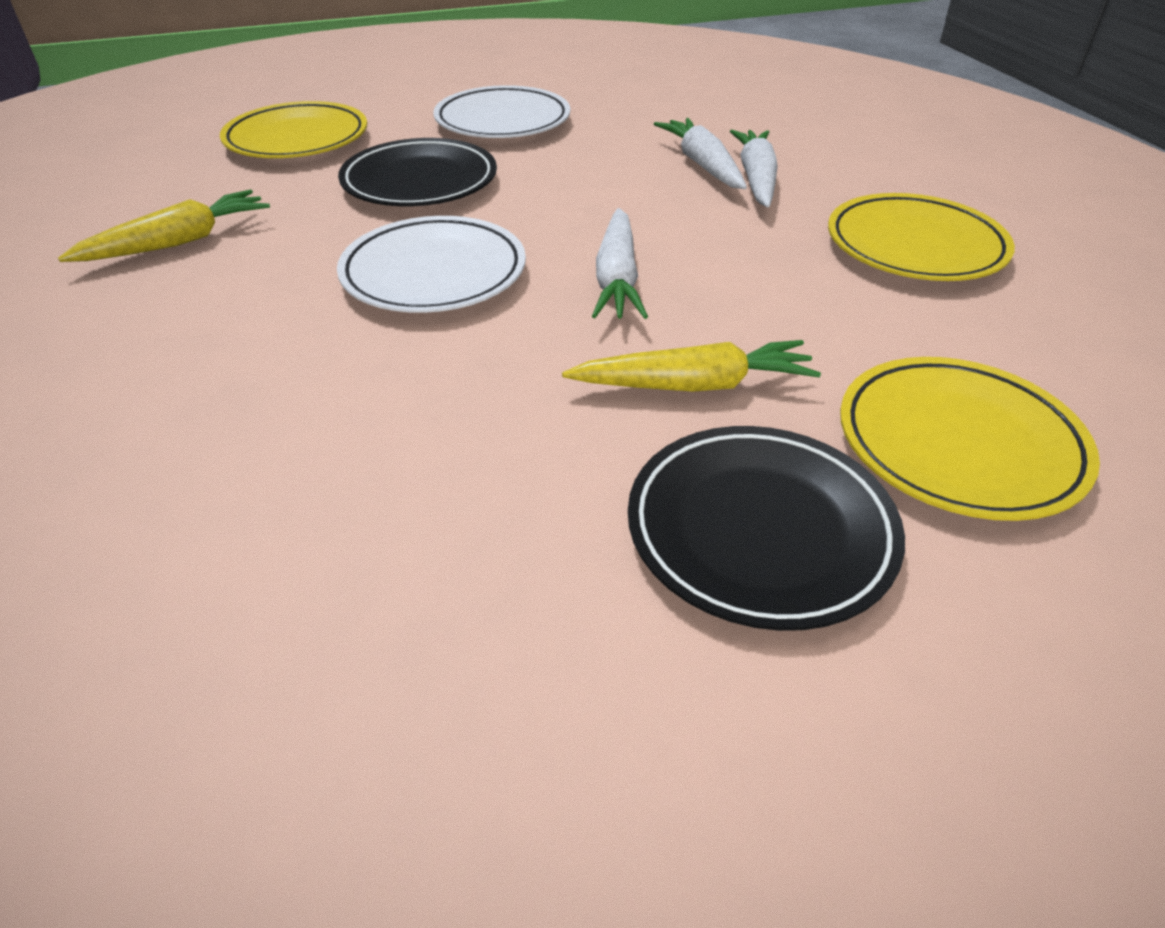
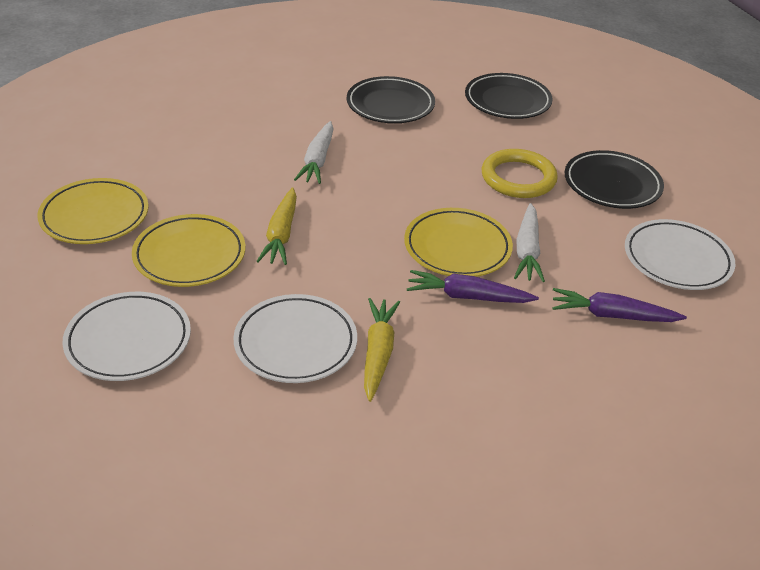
black plate: 2 -> 3
purple carrot: 0 -> 2
white carrot: 3 -> 2
white plate: 2 -> 3
yellow ring: 0 -> 1

